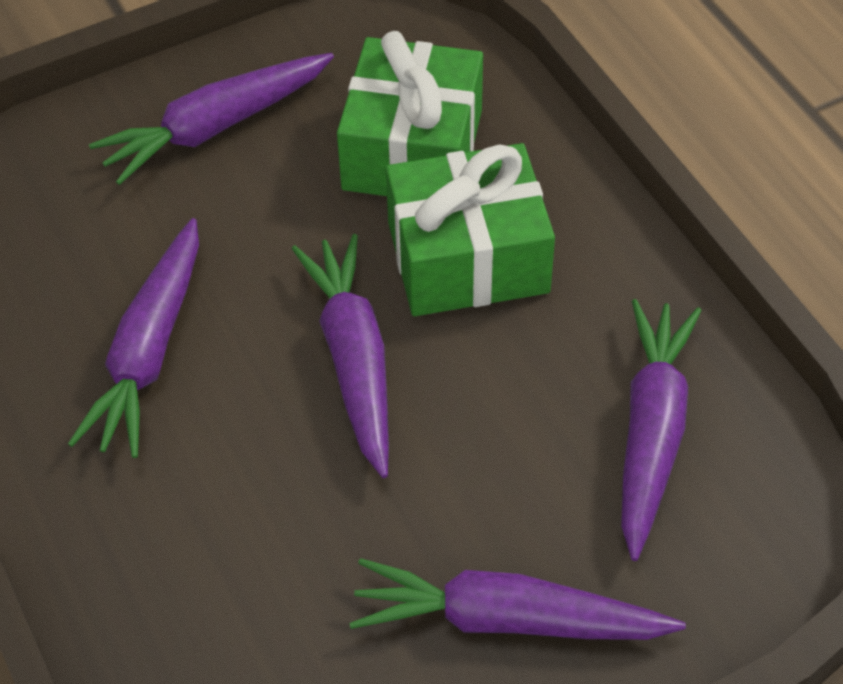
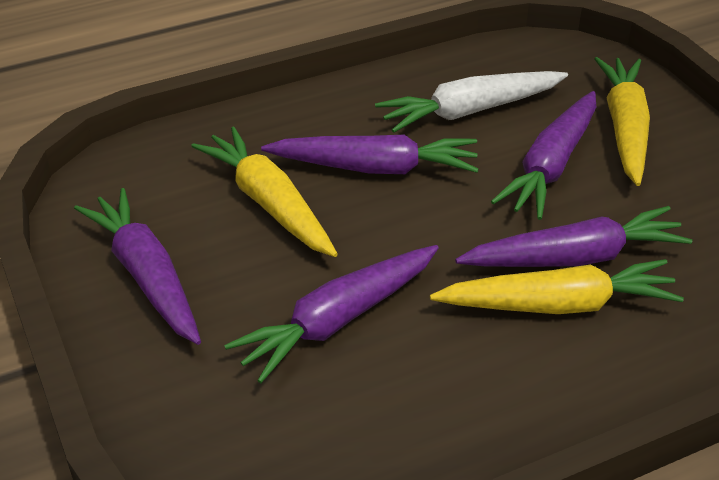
green gift: 2 -> 0
white carrot: 0 -> 1
yellow carrot: 0 -> 3

